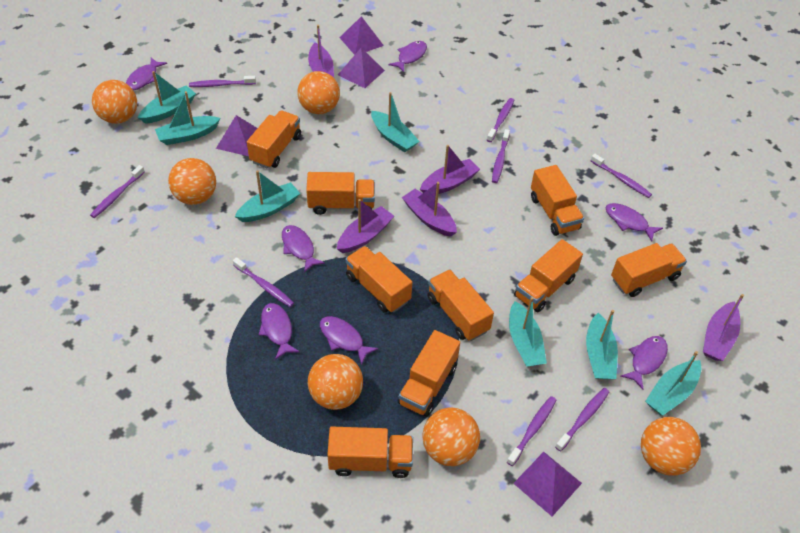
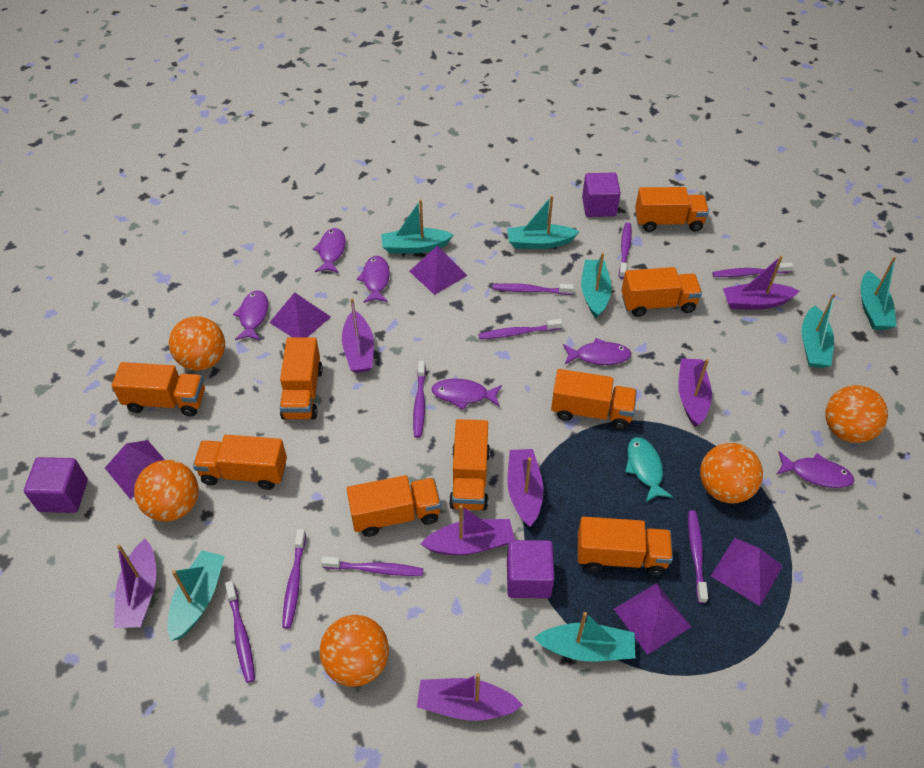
orange ball: 6 -> 5
purple boat: 5 -> 7
purple cube: 0 -> 3
purple fish: 7 -> 6
purple pyramid: 4 -> 5
purple toothbrush: 8 -> 9
turquoise fish: 0 -> 1

